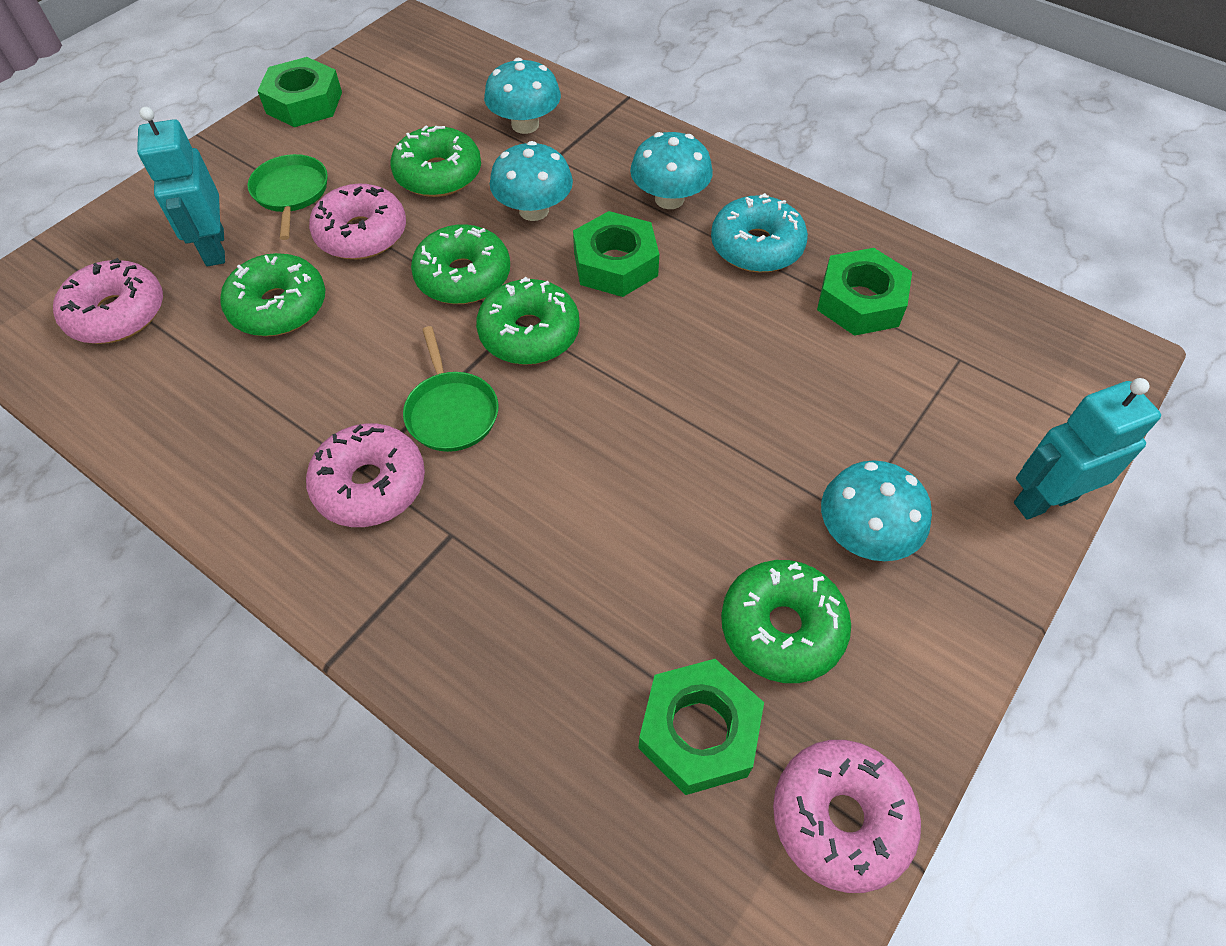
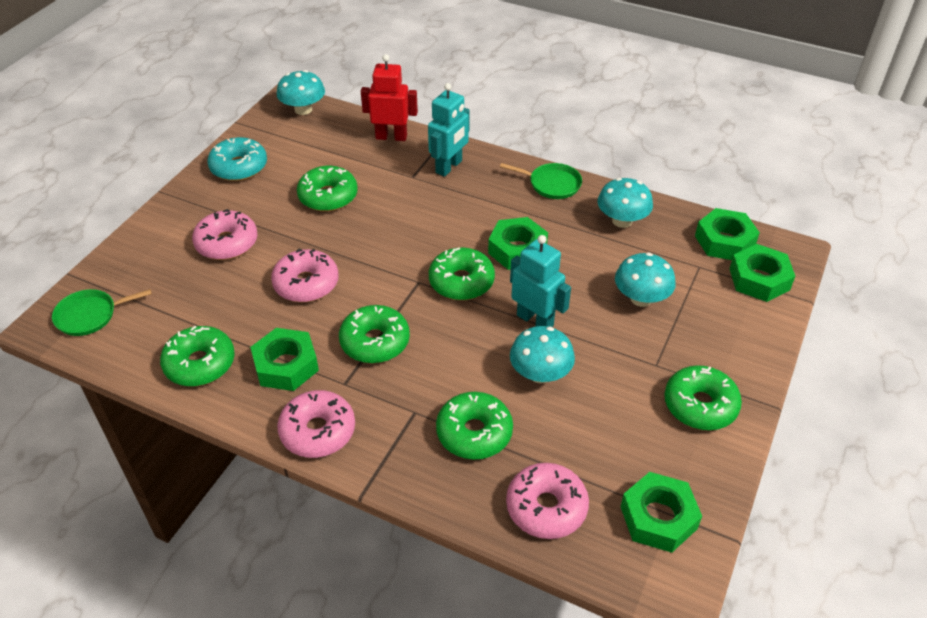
green donut: 5 -> 6
green nut: 4 -> 5
red robot: 0 -> 1

